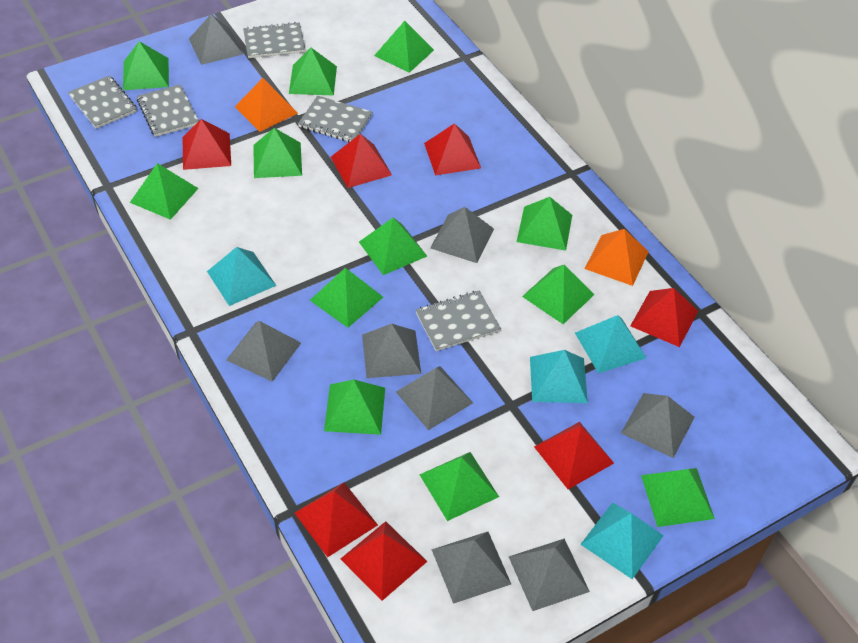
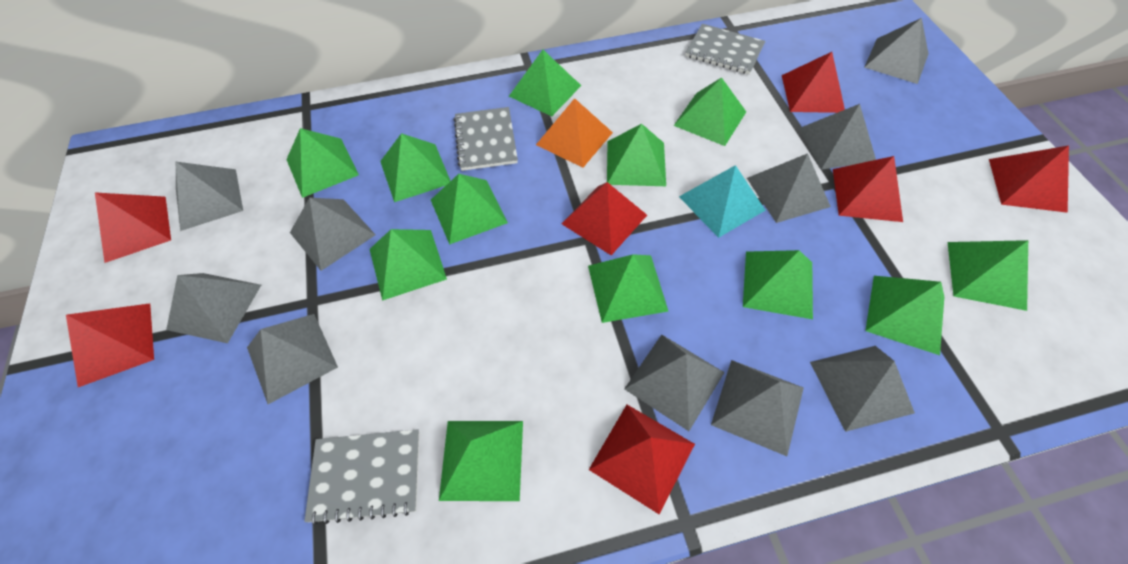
grey notebook: 5 -> 3
grey pyramid: 8 -> 10
orange pyramid: 2 -> 1
turquoise pyramid: 4 -> 1

